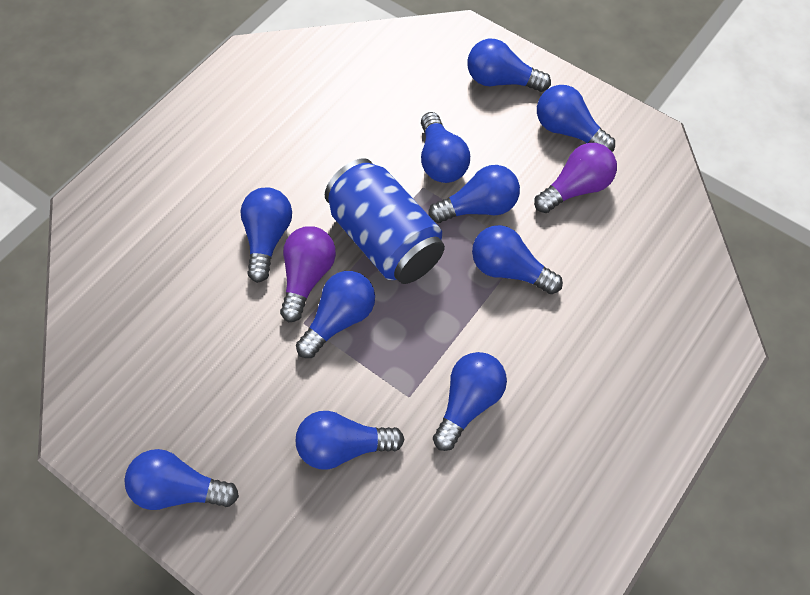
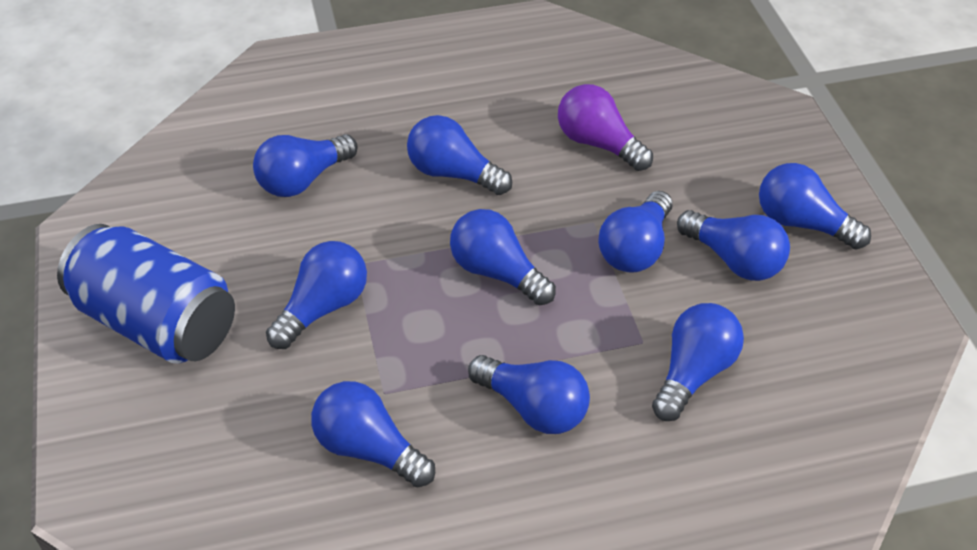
purple light bulb: 2 -> 1

